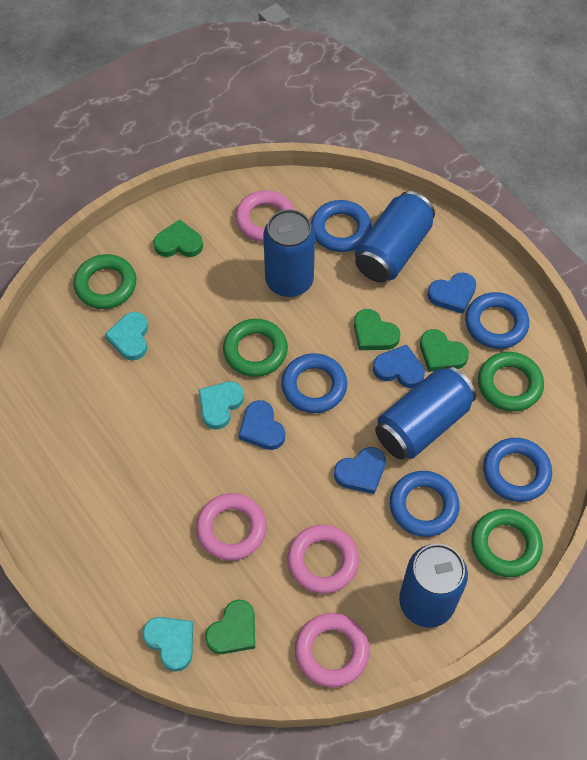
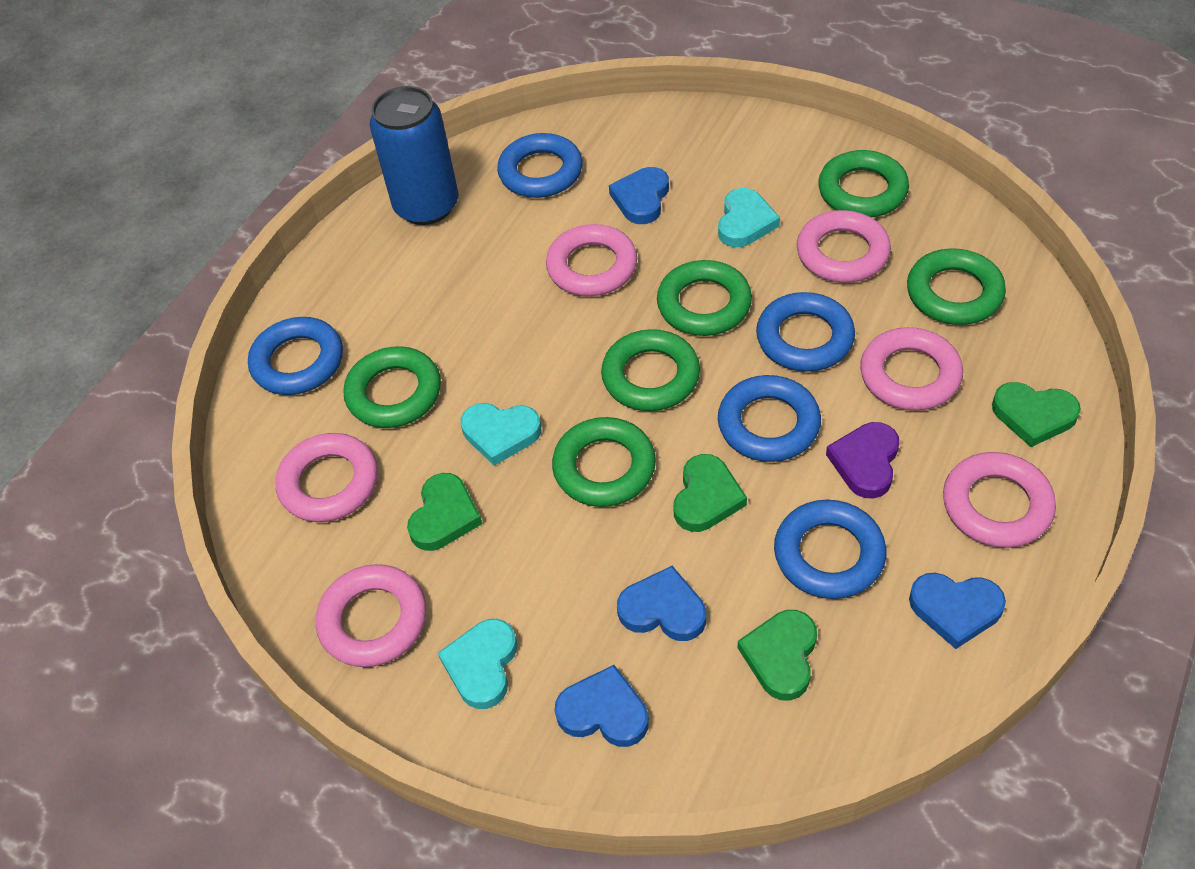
blue can: 4 -> 1
green ring: 4 -> 6
pink ring: 4 -> 6
purple heart: 0 -> 1

